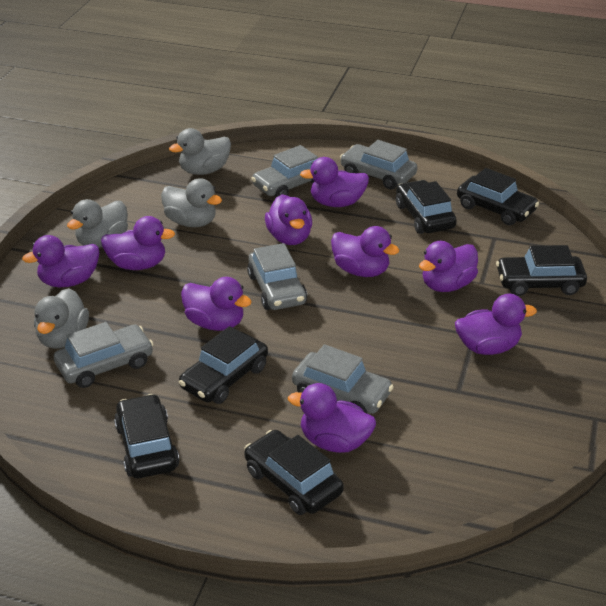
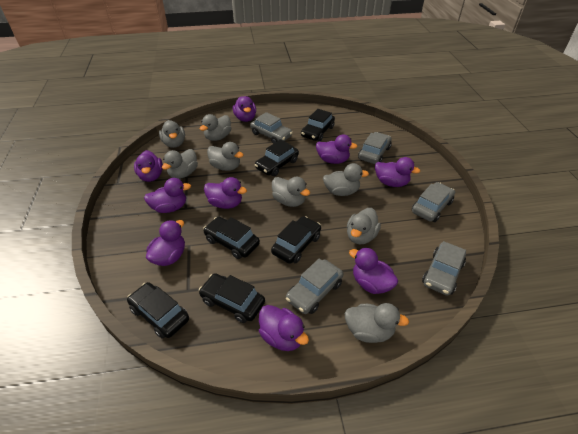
grey duck: 4 -> 8

